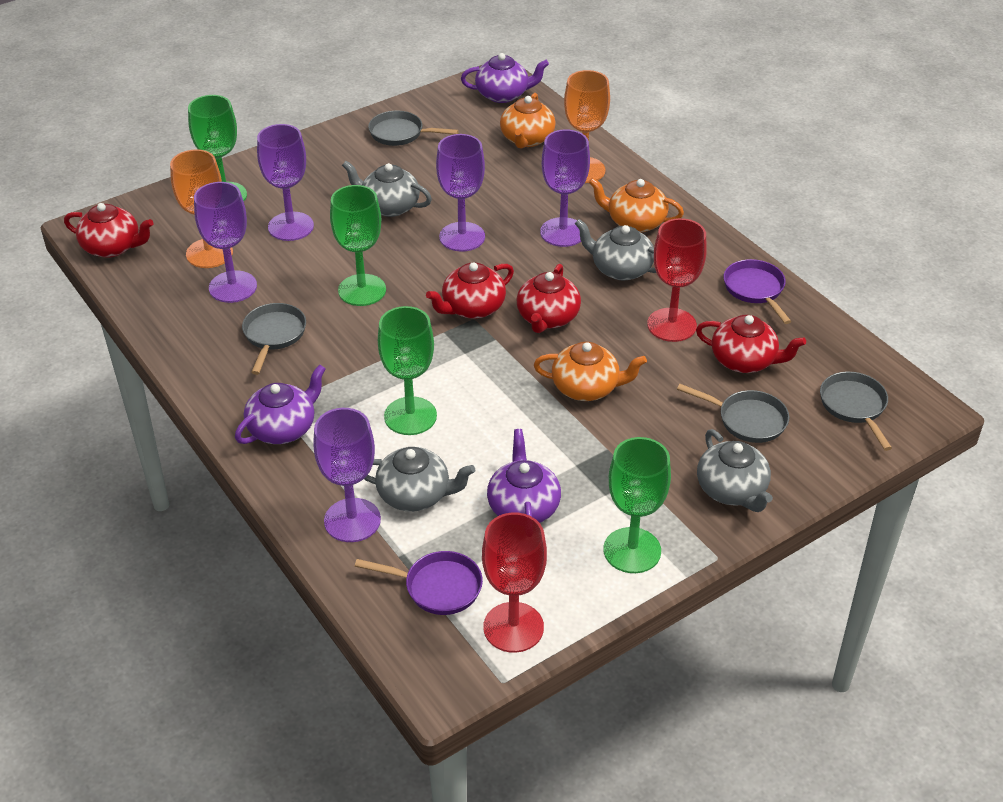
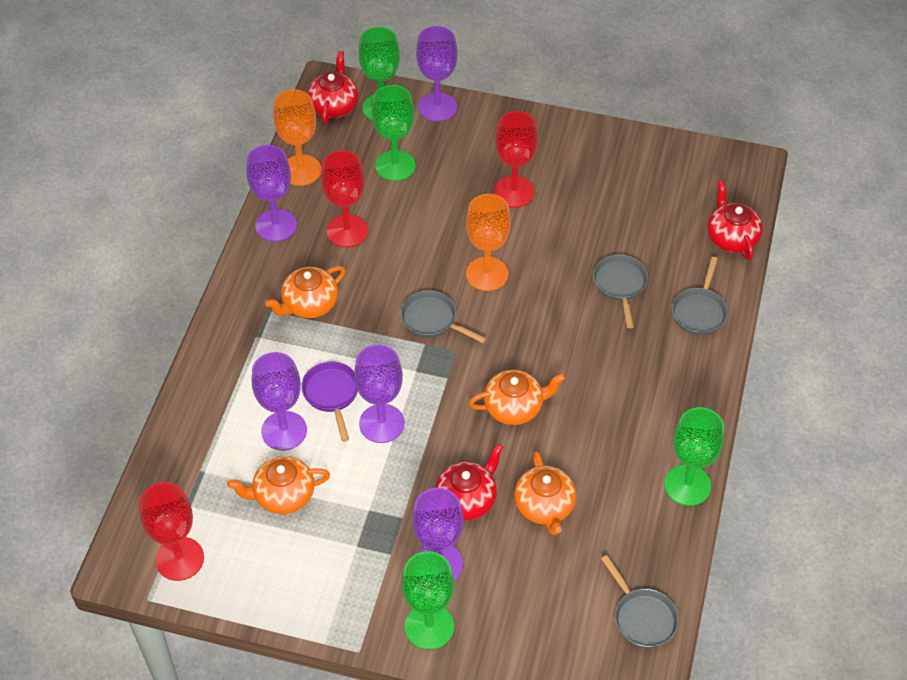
grey teapot: 4 -> 0
orange teapot: 3 -> 4
purple pan: 2 -> 1
purple teapot: 3 -> 0
red goblet: 2 -> 3
red teapot: 4 -> 3

